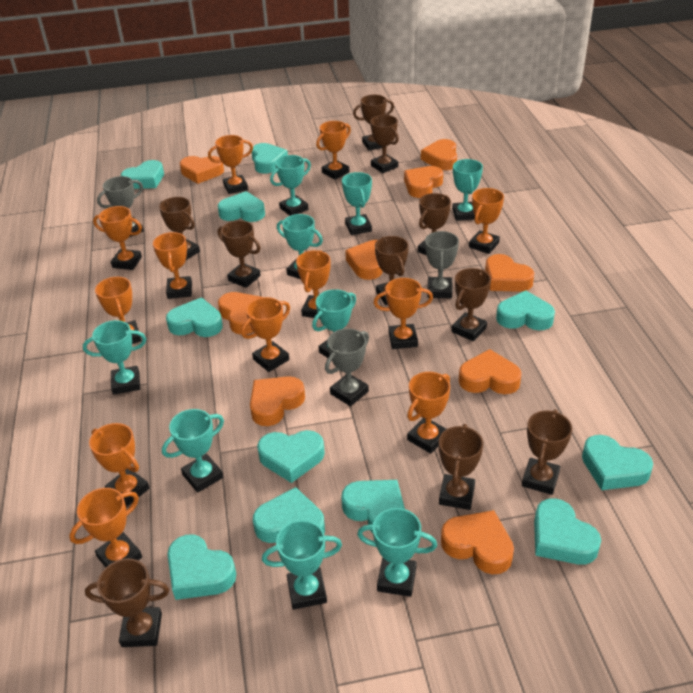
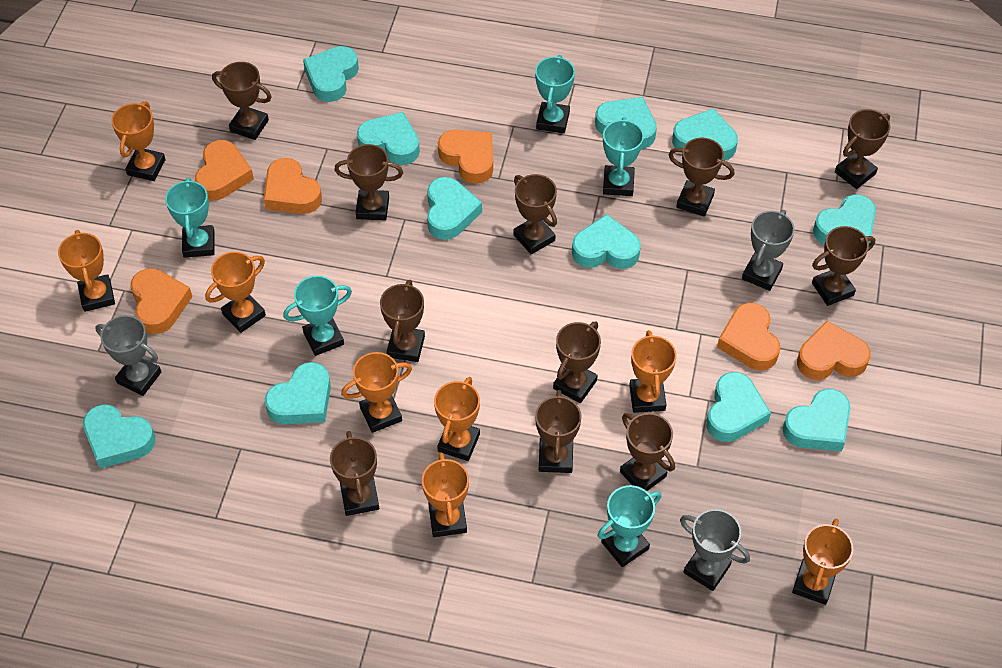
brown trophy: 10 -> 11
orange heart: 9 -> 6
orange trophy: 12 -> 8
turquoise trophy: 9 -> 5

